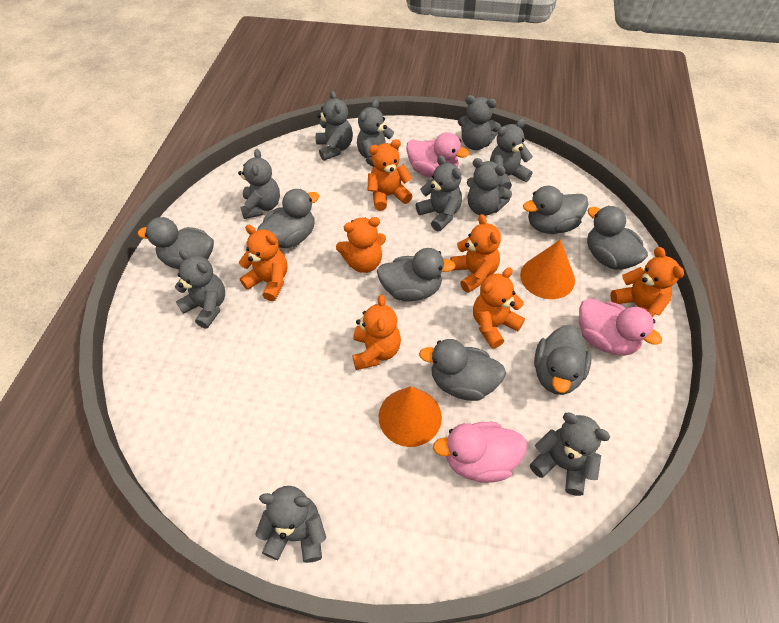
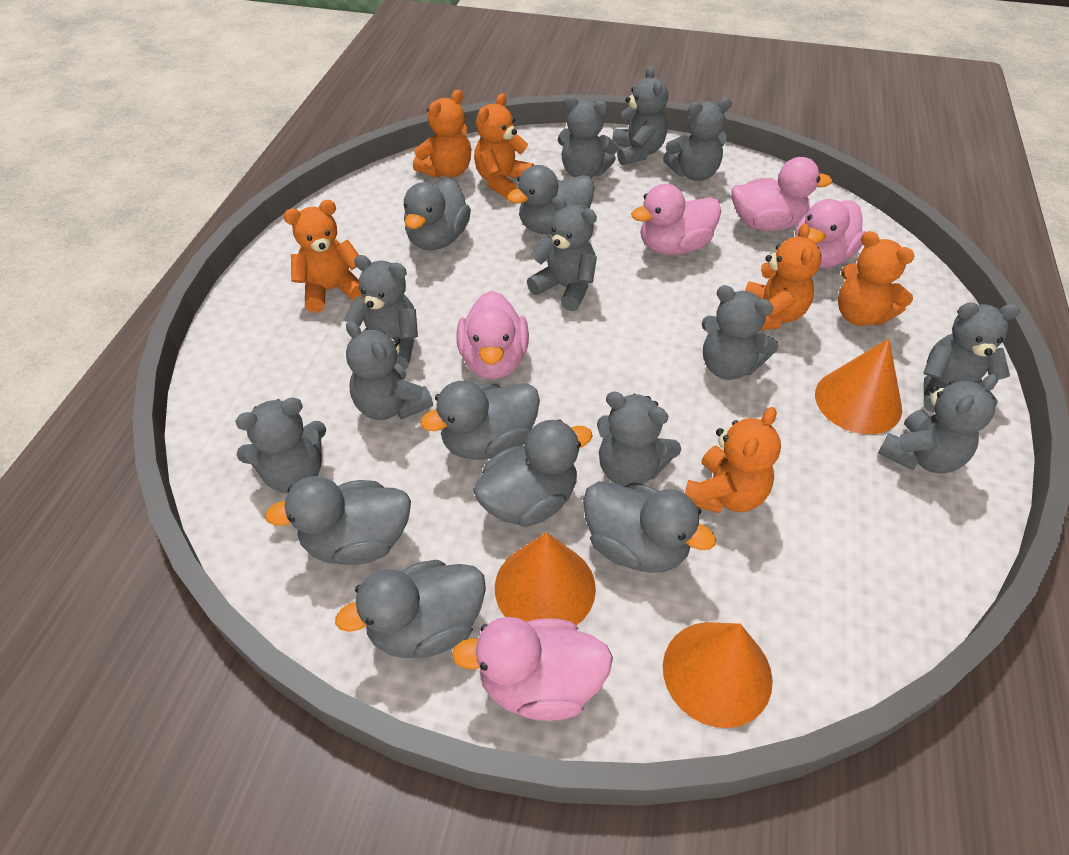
grey teddy bear: 10 -> 11
orange cone: 2 -> 3
orange teddy bear: 7 -> 6
pink duck: 3 -> 5

